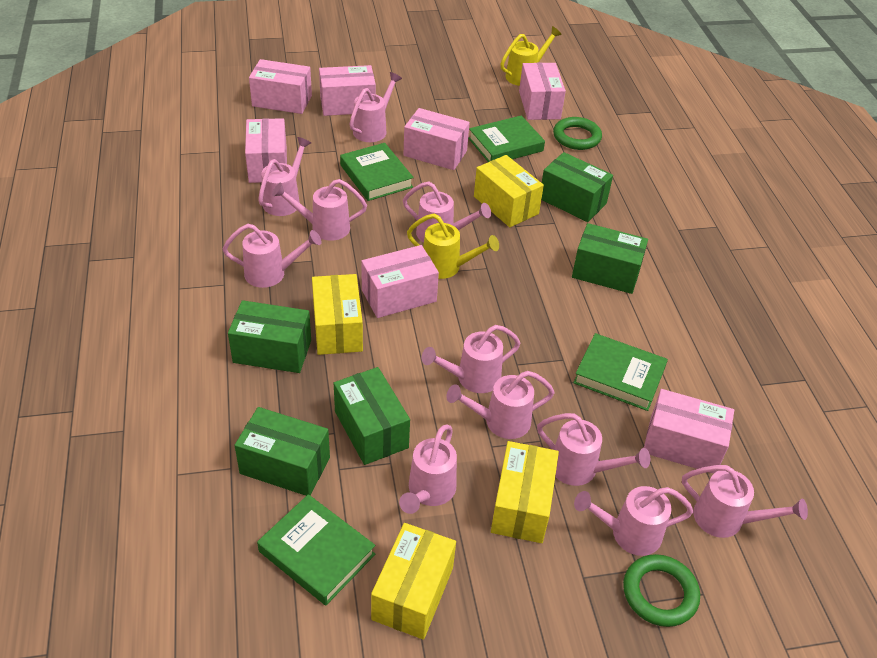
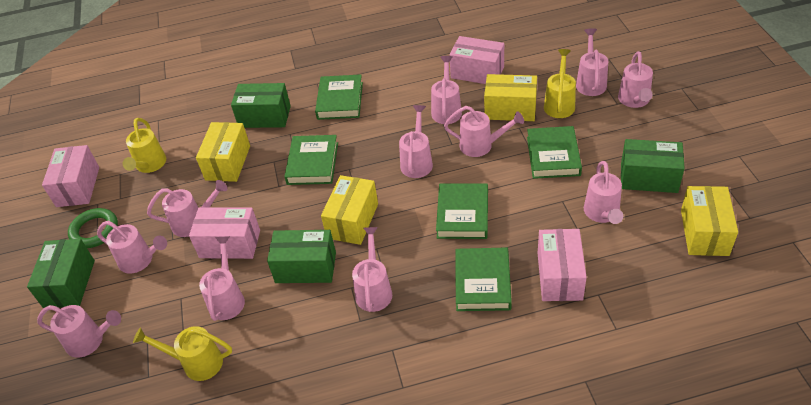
green book: 4 -> 5
green box: 5 -> 4
green ring: 2 -> 1
pink box: 7 -> 4
yellow watering can: 2 -> 3

